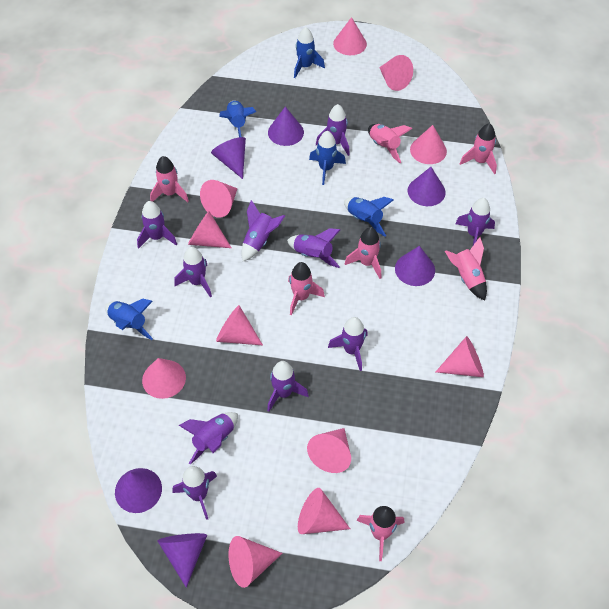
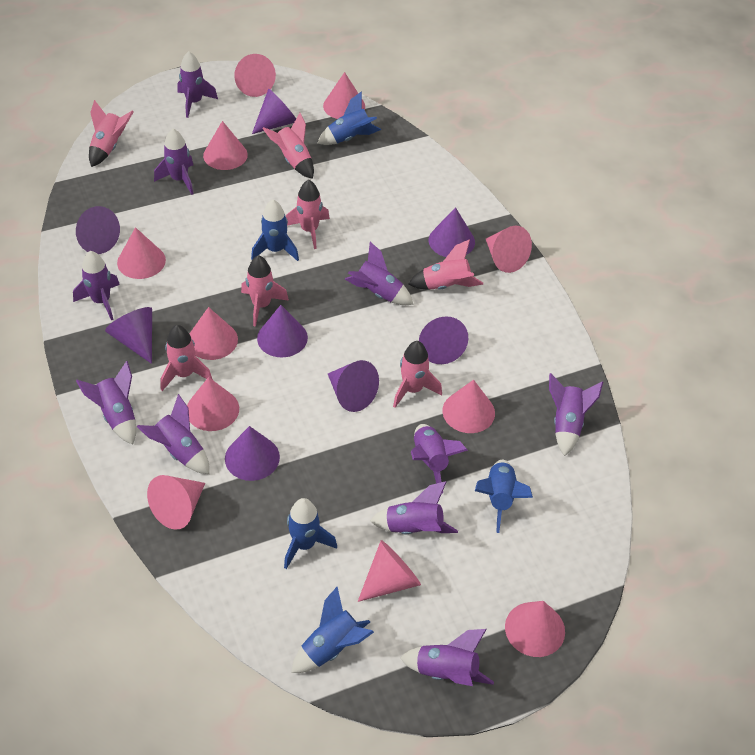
purple cone: 6 -> 8

